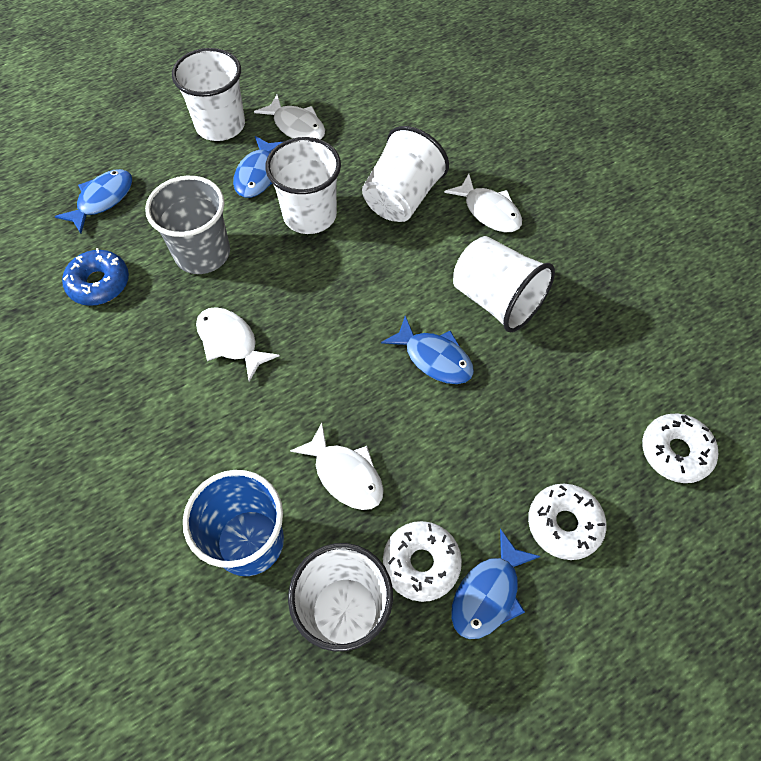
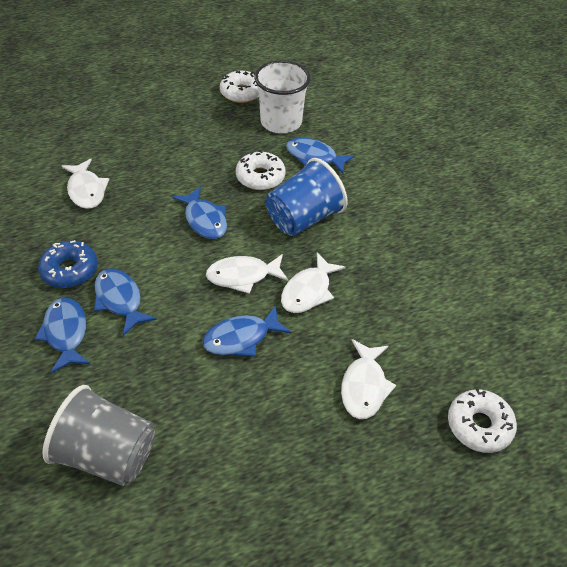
blue fish: 4 -> 5
white cup: 5 -> 1

